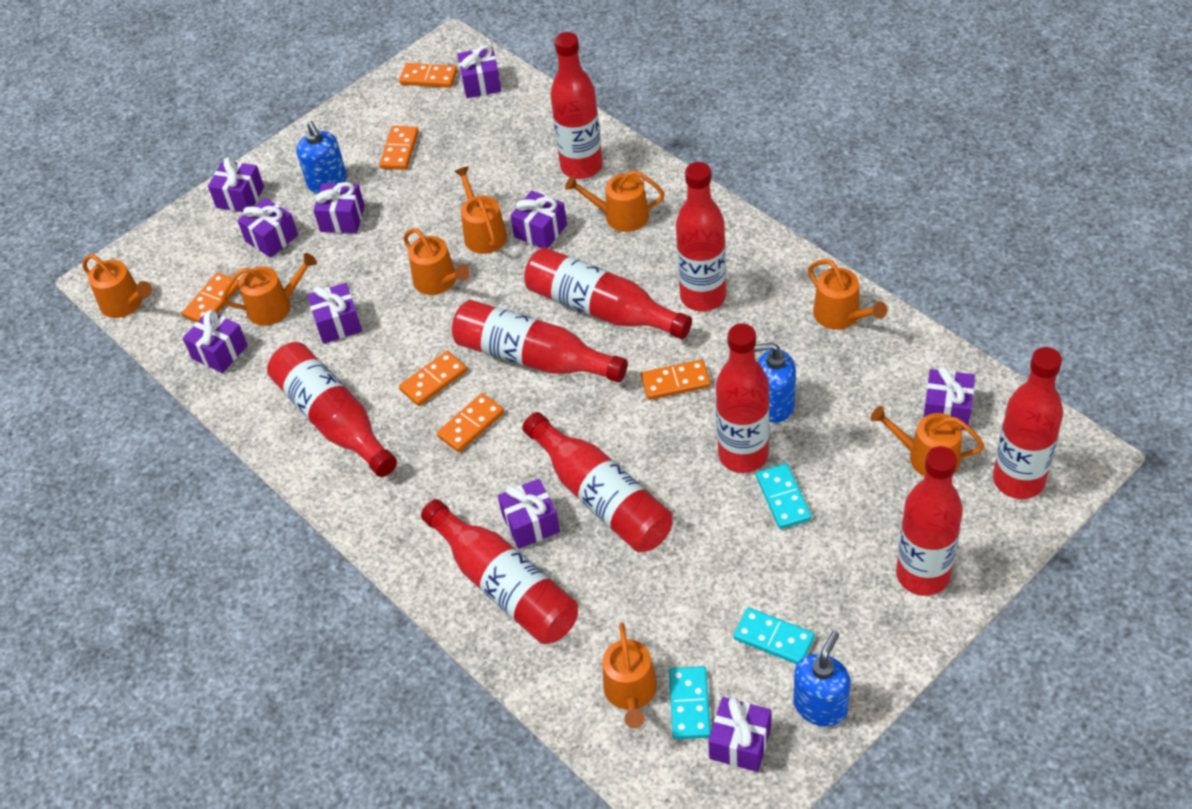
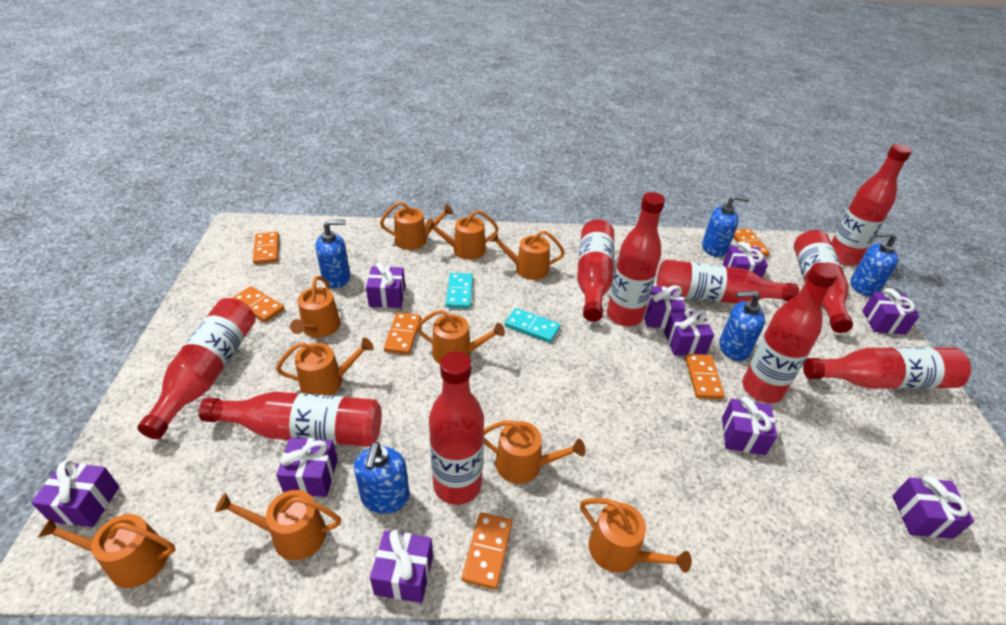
blue soap dispenser: 3 -> 5
orange watering can: 8 -> 10
turquoise domino: 3 -> 2

